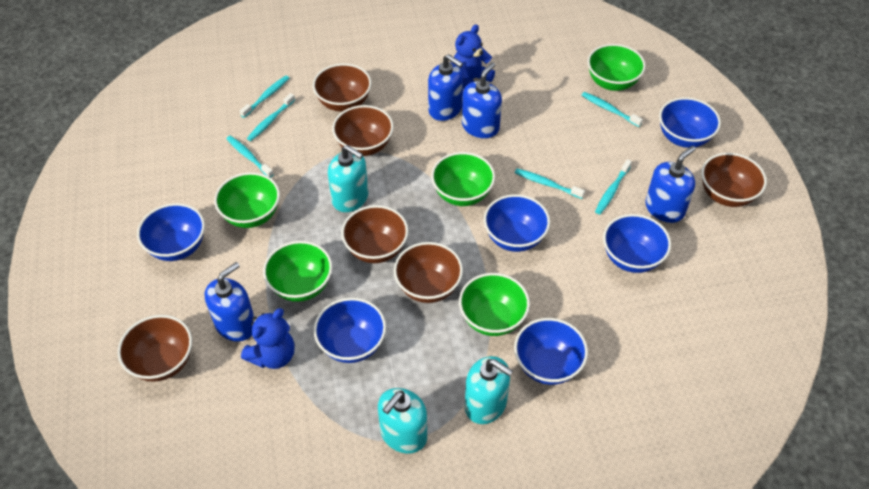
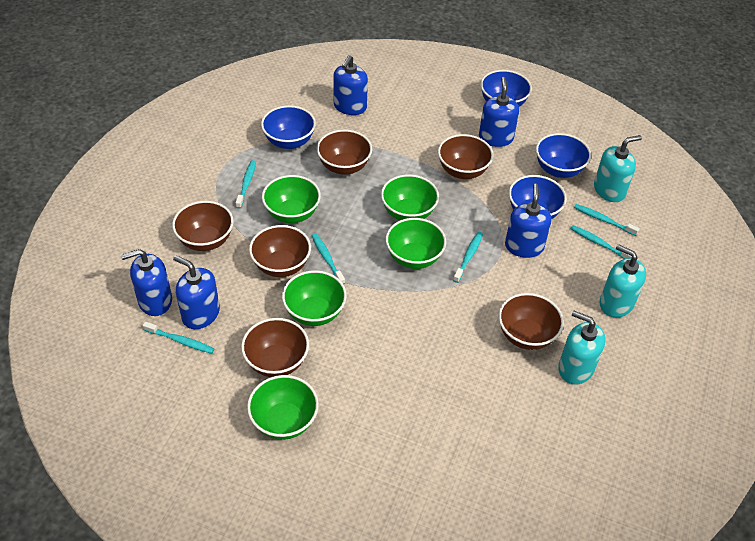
blue bowl: 6 -> 4
blue soap dispenser: 4 -> 5
blue teddy bear: 2 -> 0

